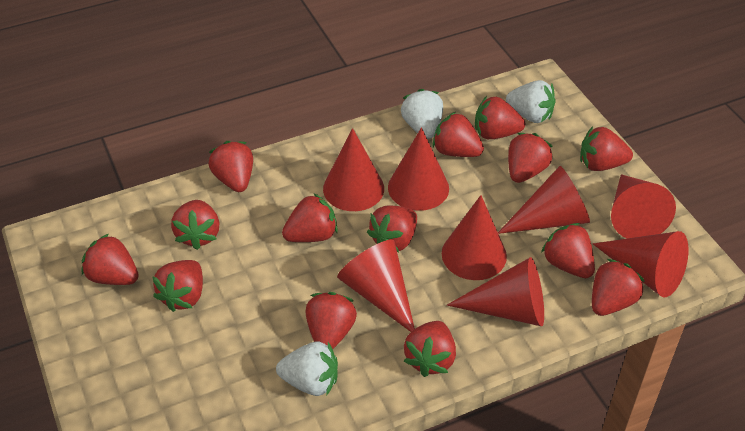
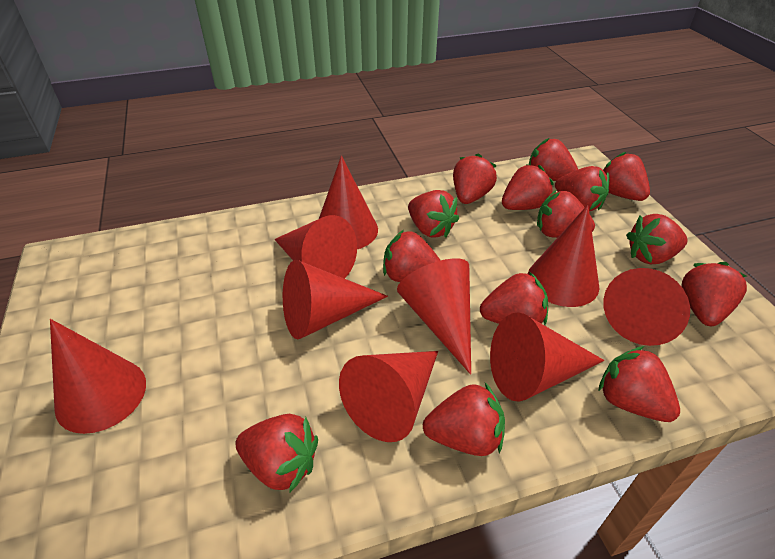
red cone: 8 -> 9
white strawberry: 3 -> 0

